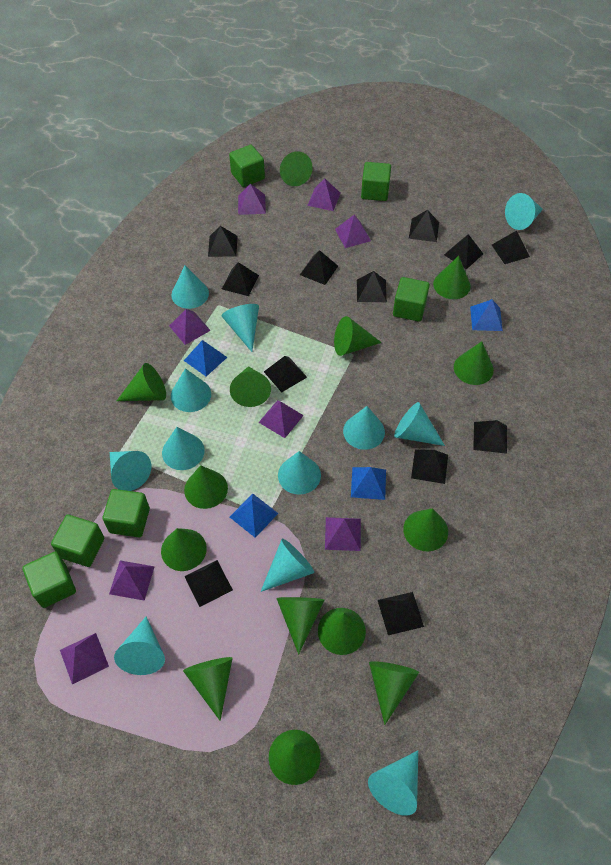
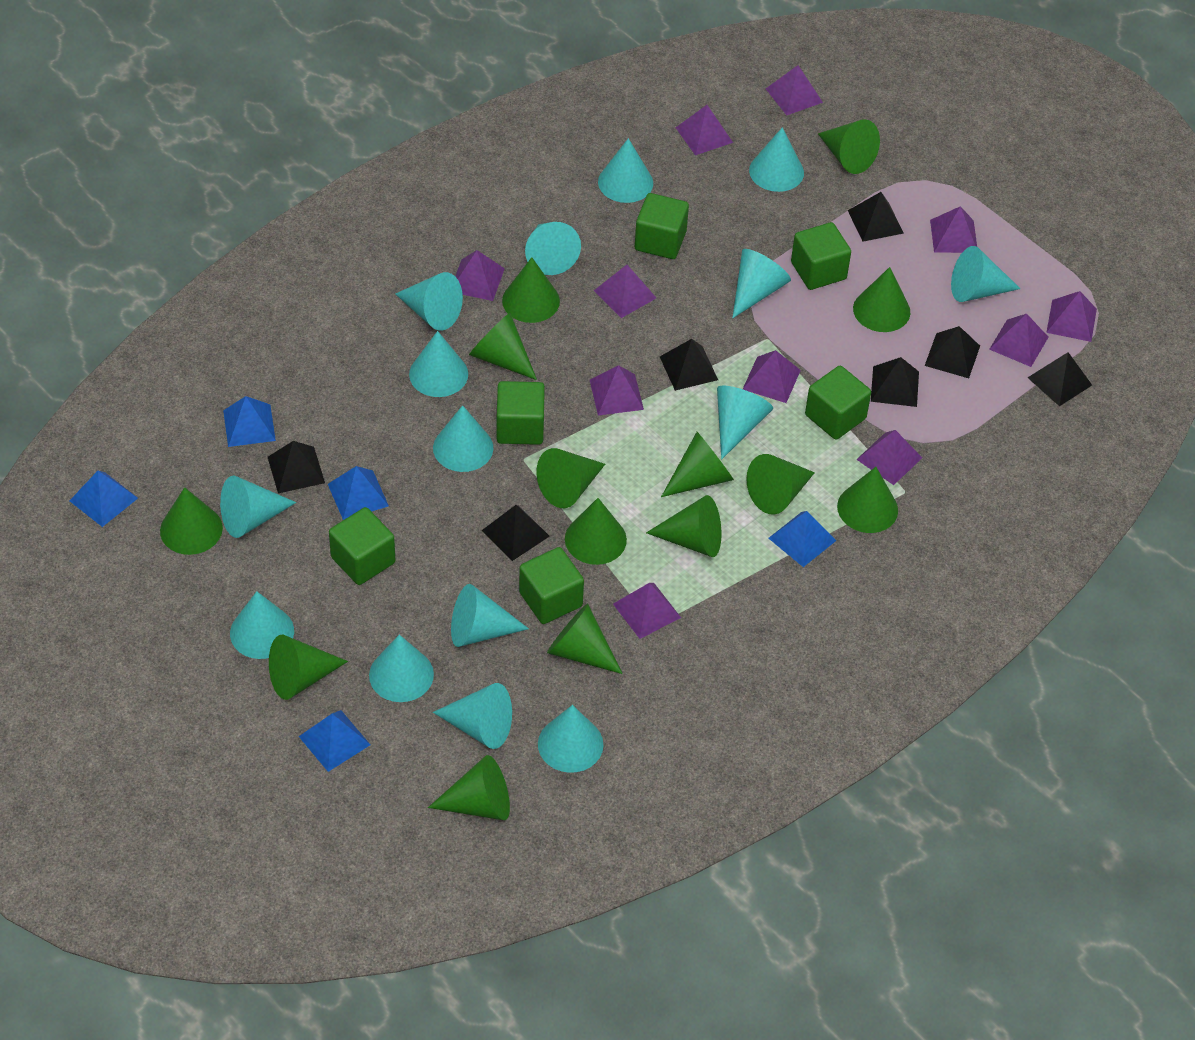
black pyramid: 12 -> 7
blue pyramid: 4 -> 5
purple pyramid: 8 -> 11
turquoise cone: 12 -> 15

